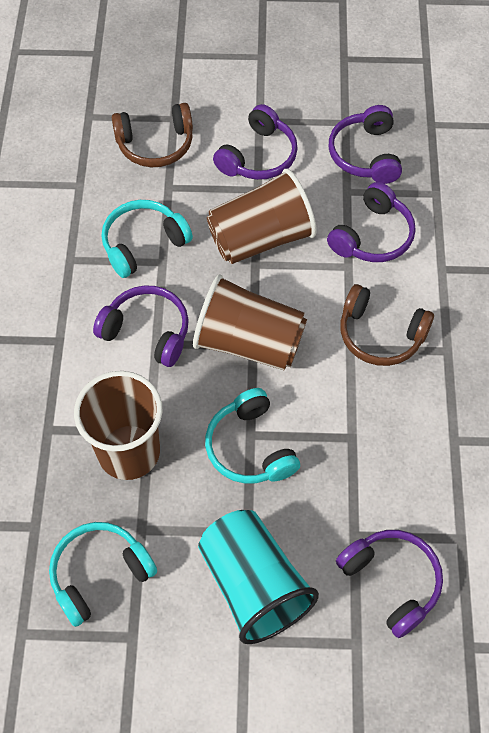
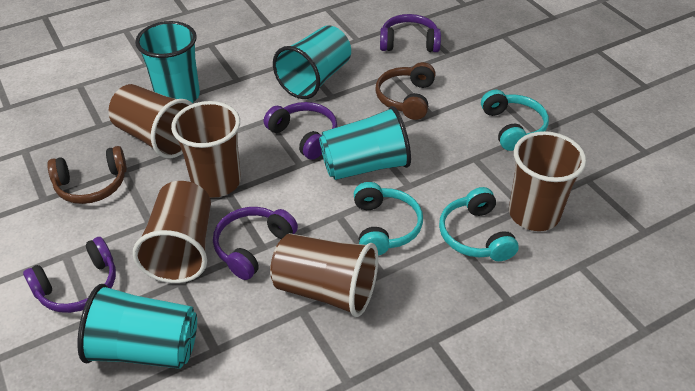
brown cup: 3 -> 5
purple headphones: 5 -> 4
turquoise cup: 1 -> 4

